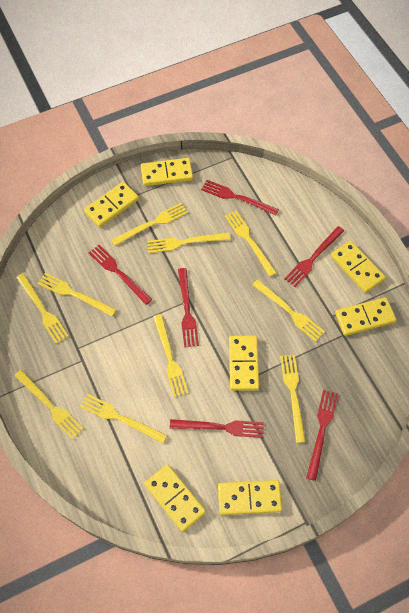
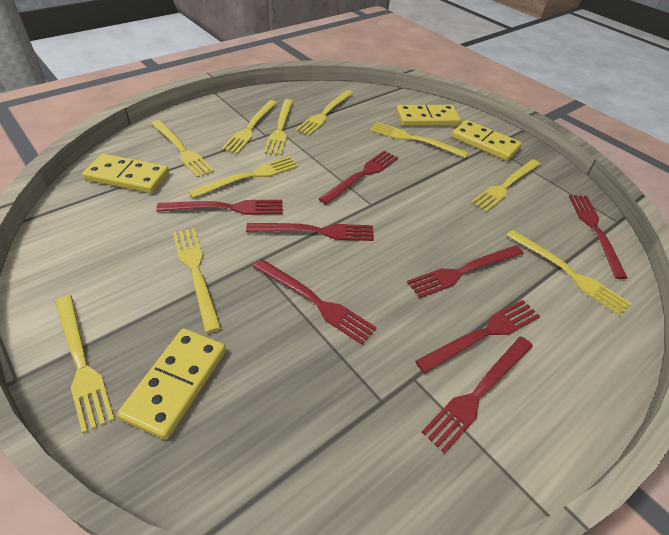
red fork: 6 -> 8
yellow domino: 7 -> 4

